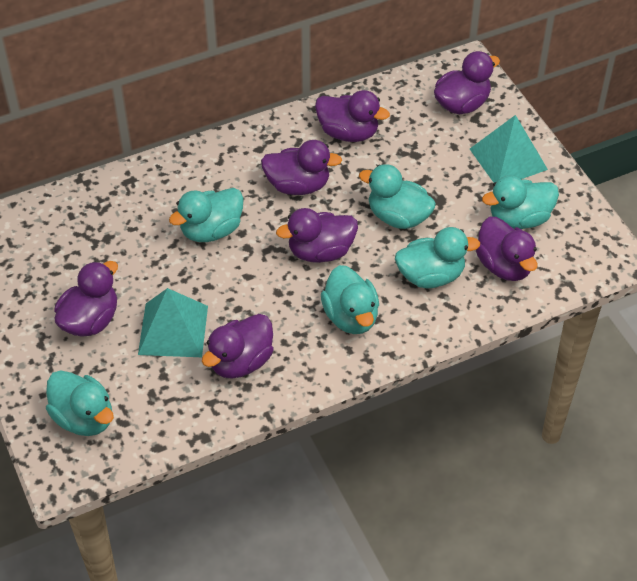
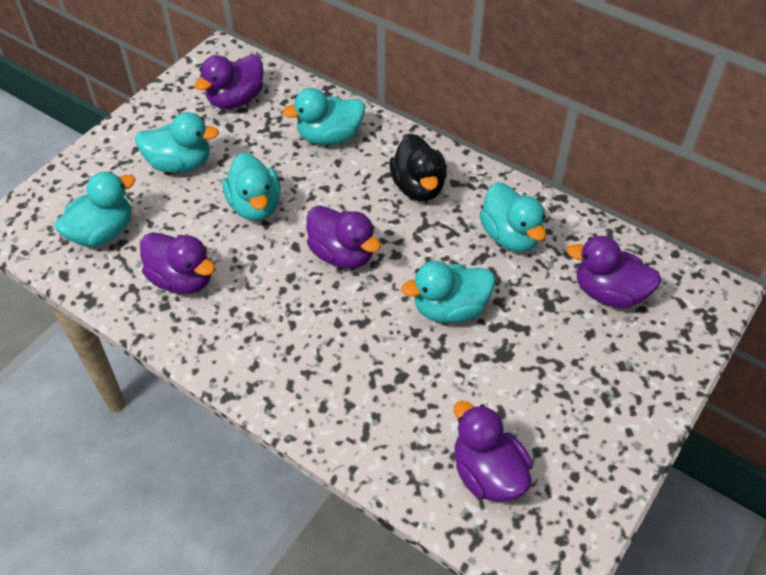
black duck: 0 -> 1
purple duck: 7 -> 5
turquoise pyramid: 2 -> 0

